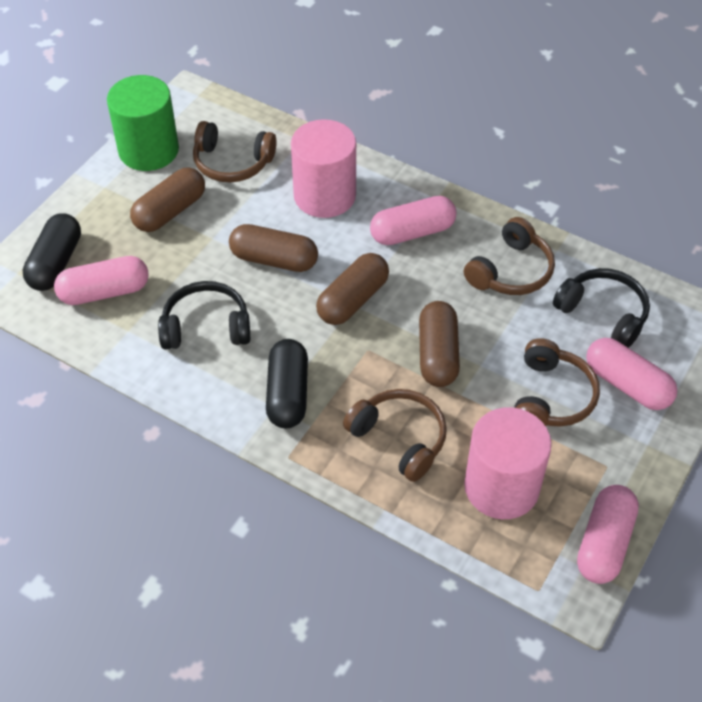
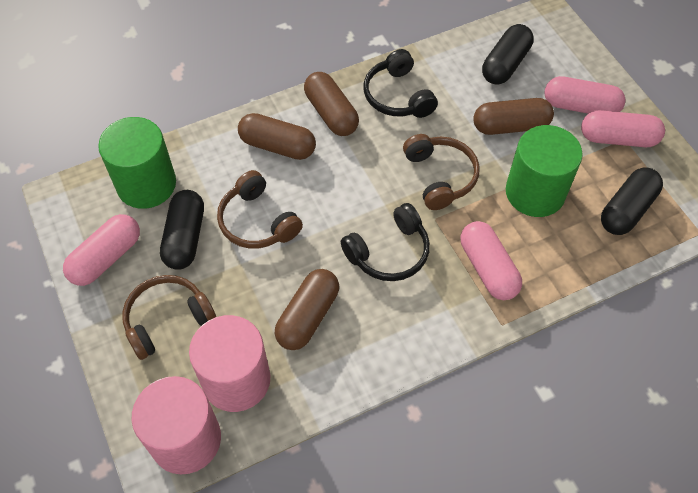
black capsule: 2 -> 3
brown headphones: 4 -> 3
green cylinder: 1 -> 2

